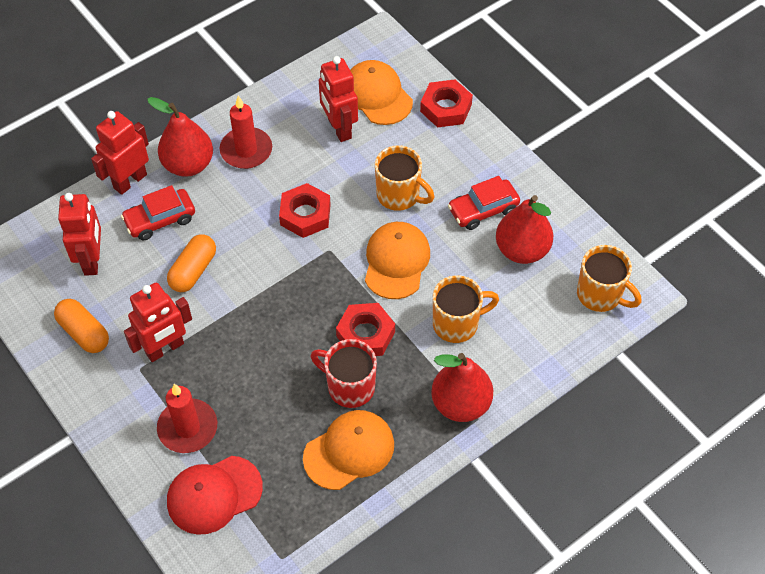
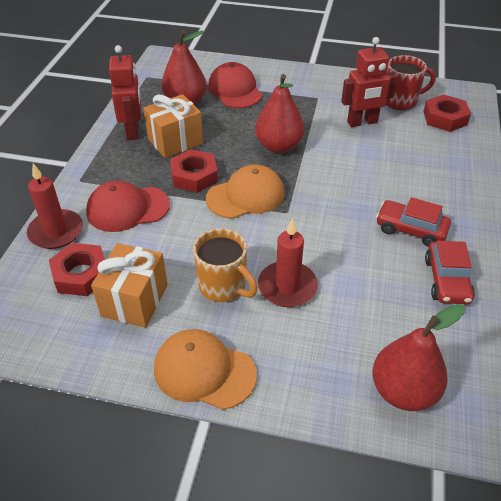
orange cap: 3 -> 2
orange capsule: 2 -> 0
orange gift: 0 -> 2
orange mug: 3 -> 1
red cap: 1 -> 2
red robot: 4 -> 2

